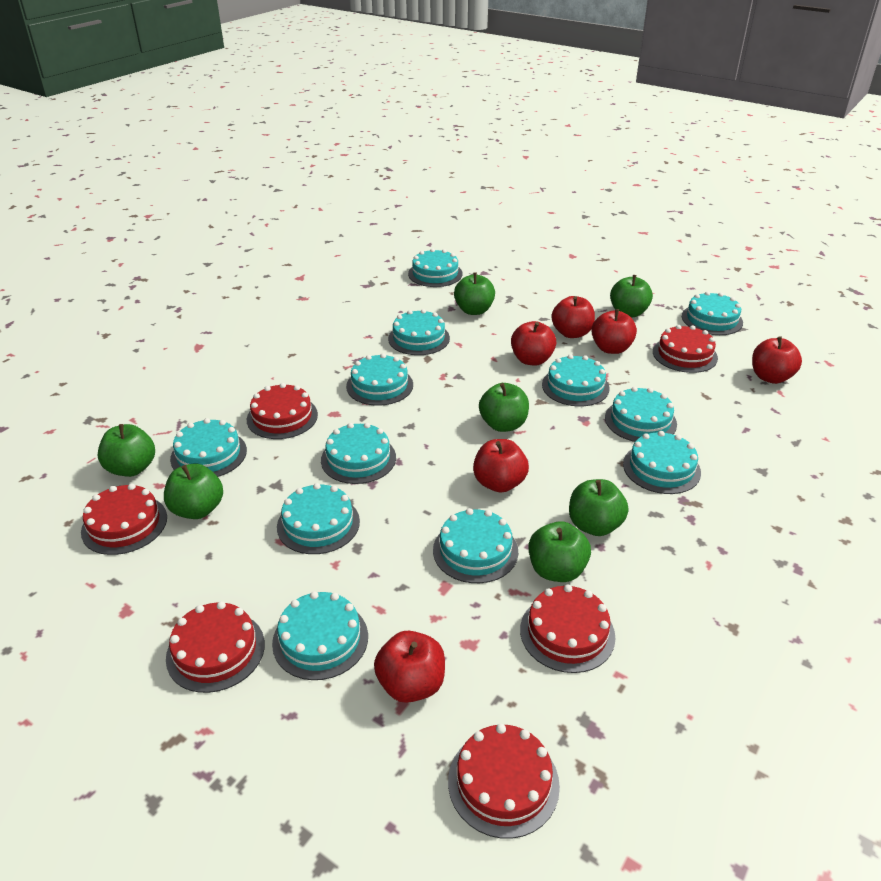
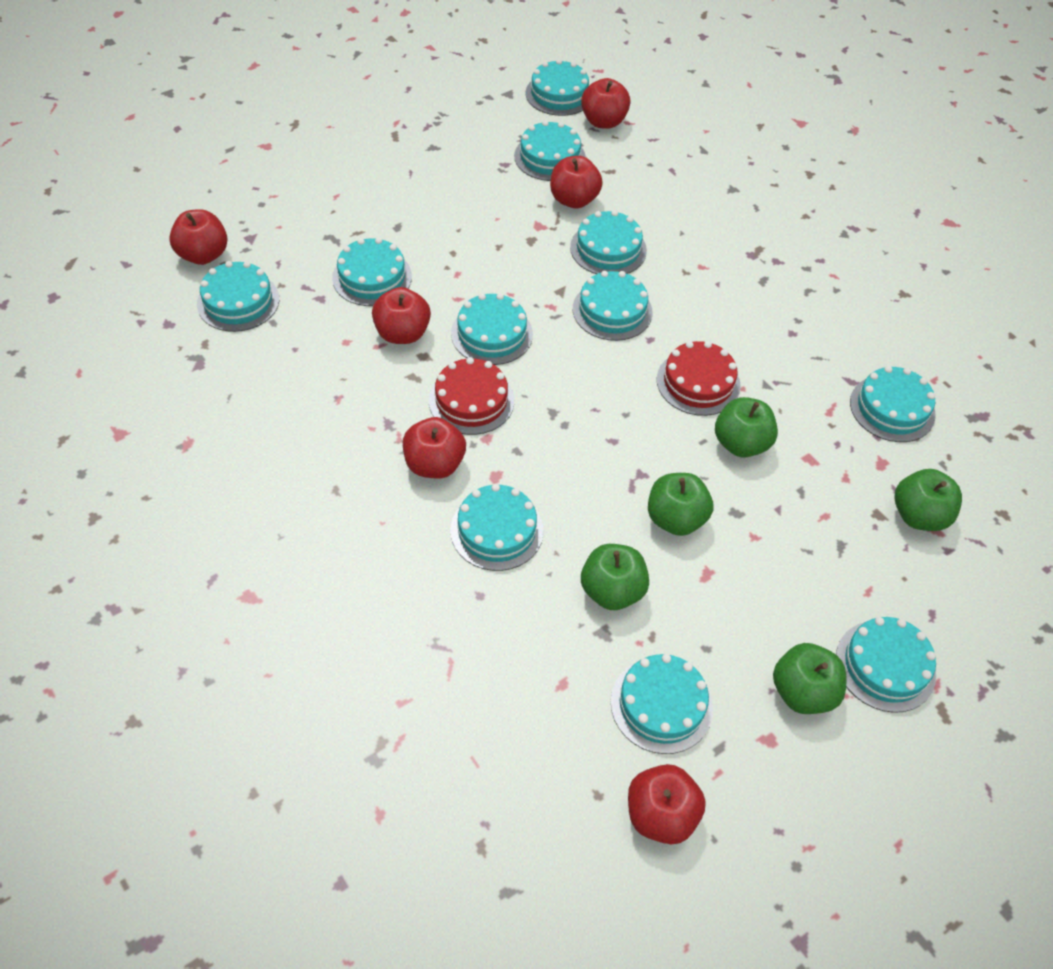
green apple: 7 -> 5
red cake: 6 -> 2
turquoise cake: 12 -> 11

